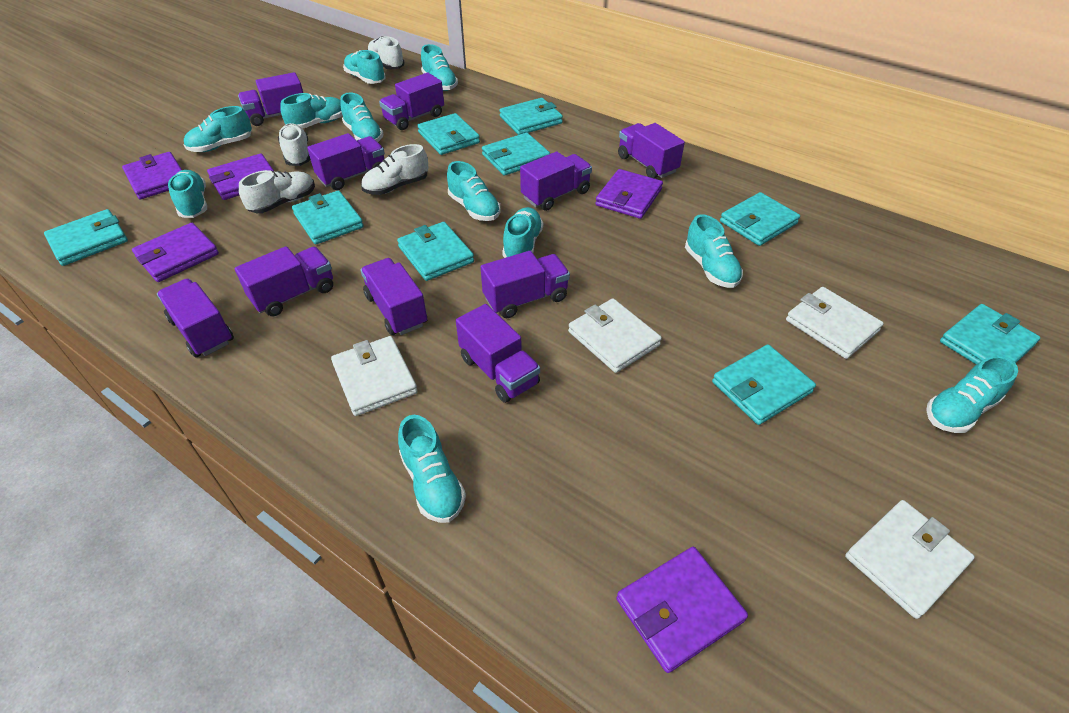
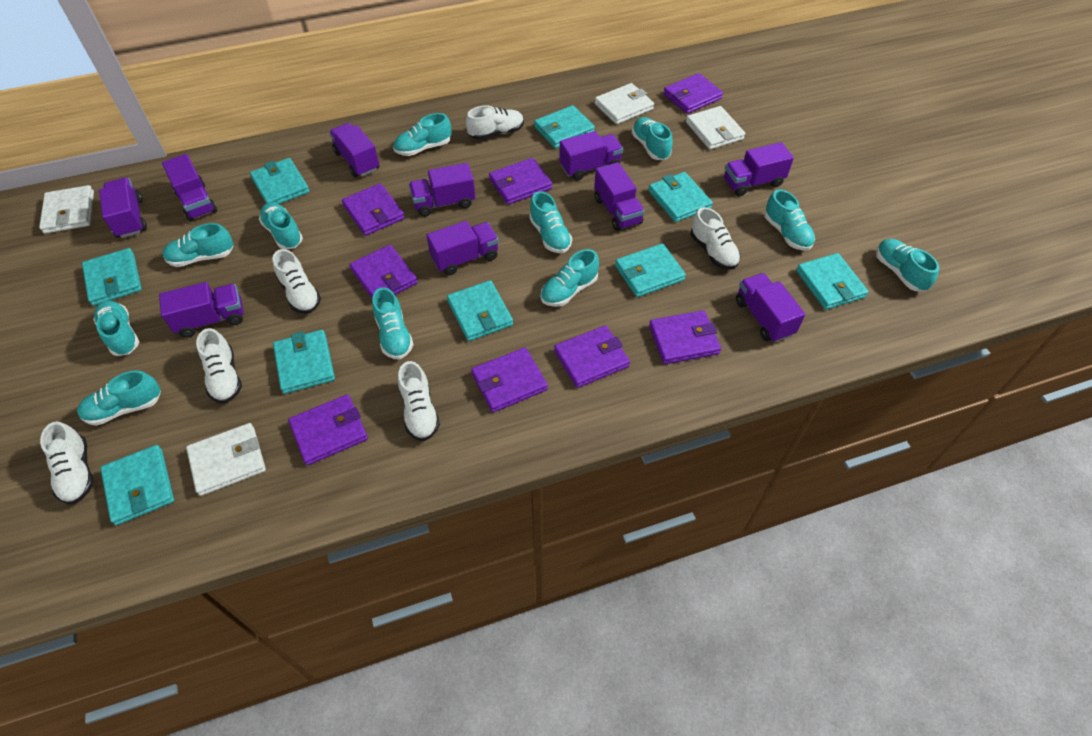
purple wallet: 5 -> 8
white shoe: 4 -> 6

